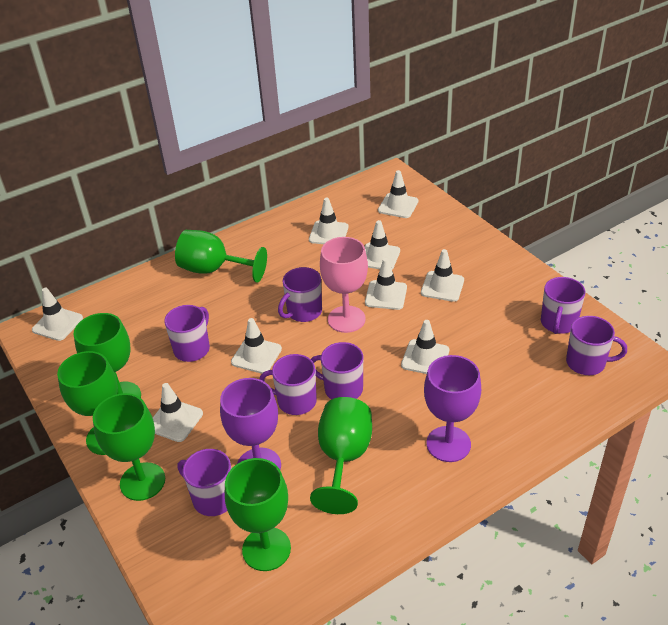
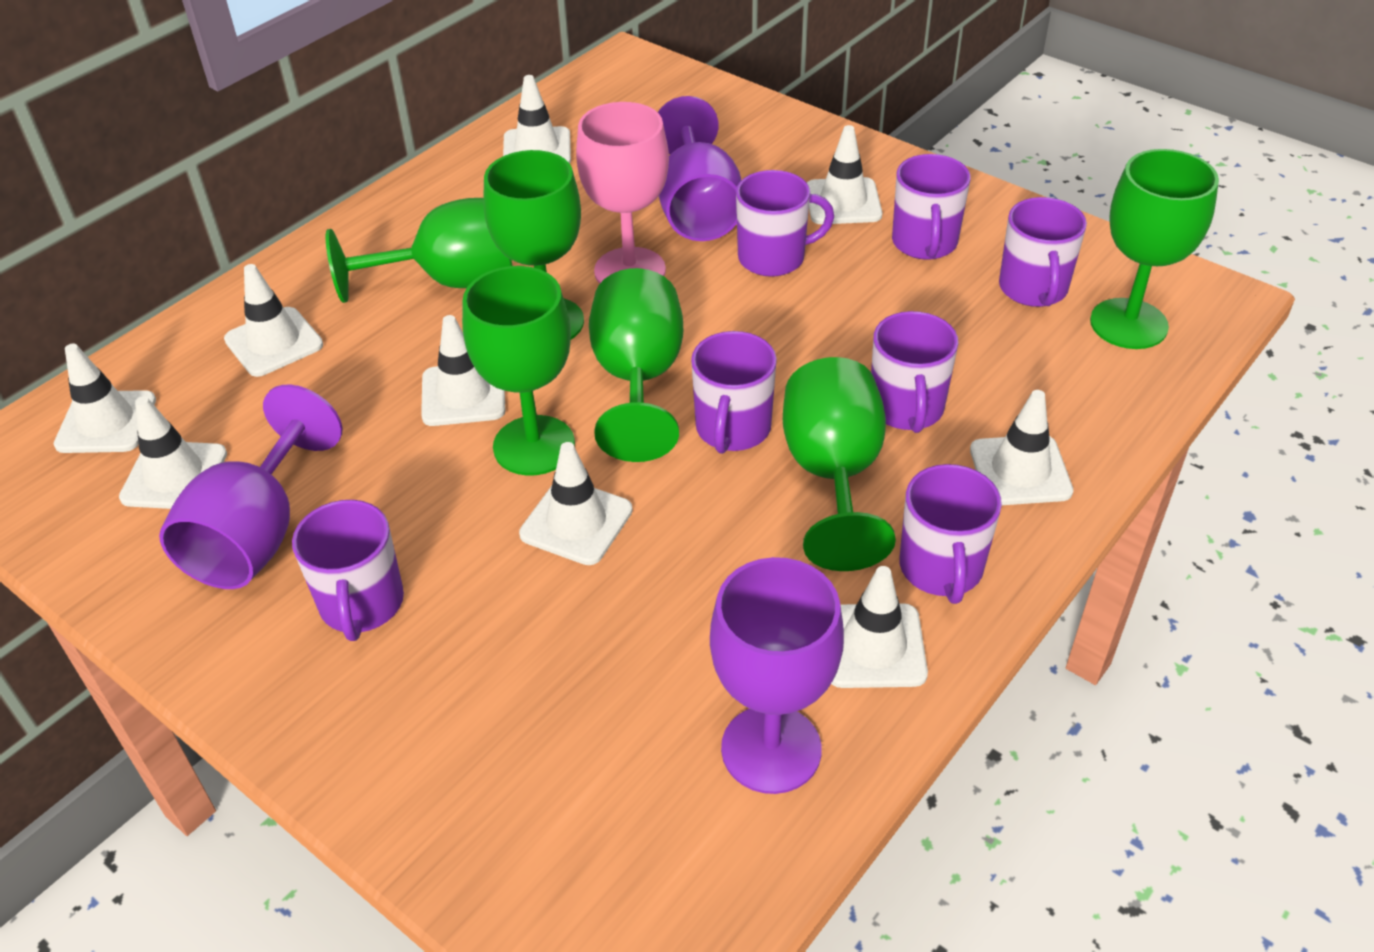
purple goblet: 2 -> 3

